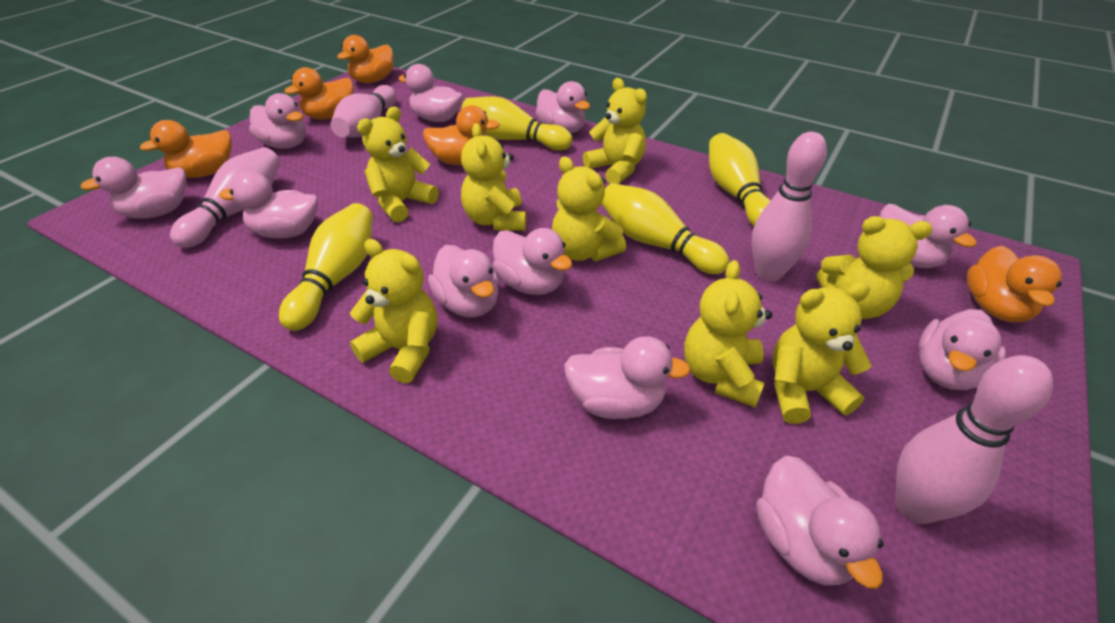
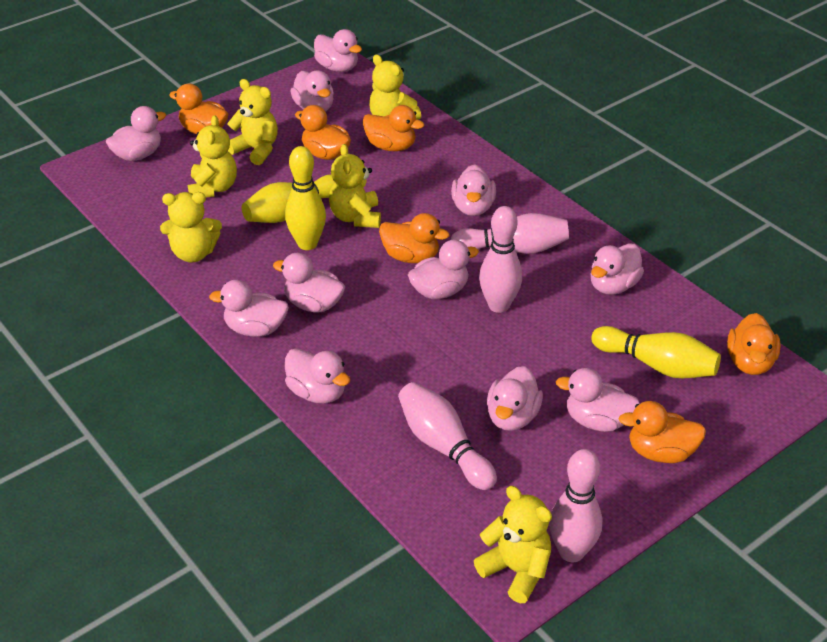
orange duck: 5 -> 6
yellow bowling pin: 4 -> 3
yellow teddy bear: 8 -> 6

